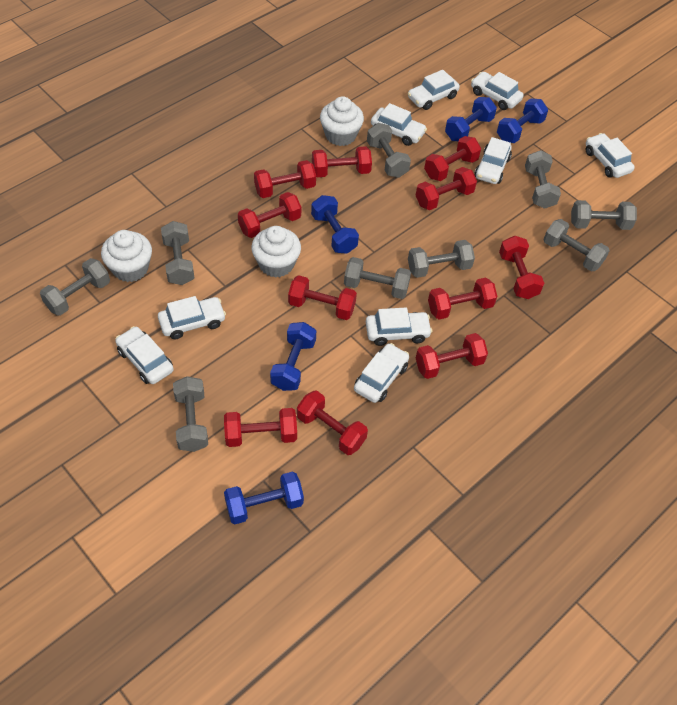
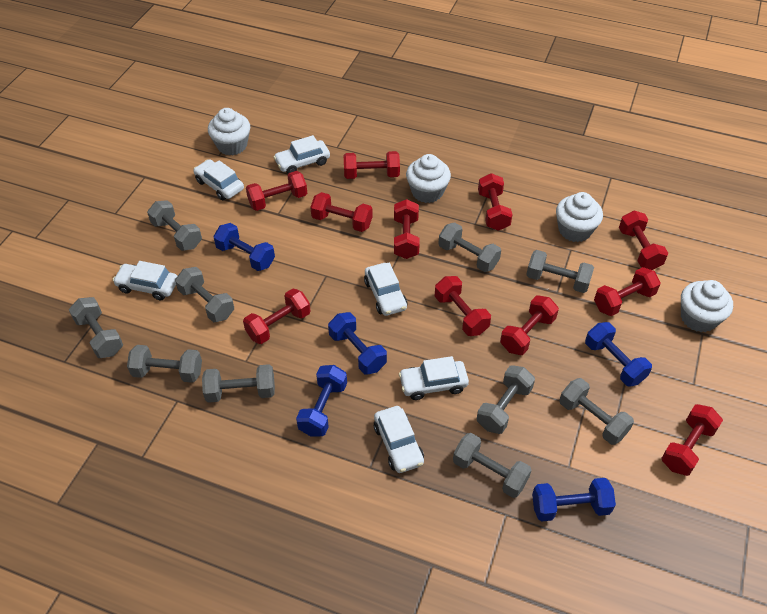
grey dumbbell: 9 -> 10
white car: 9 -> 6
white cupcake: 3 -> 4

